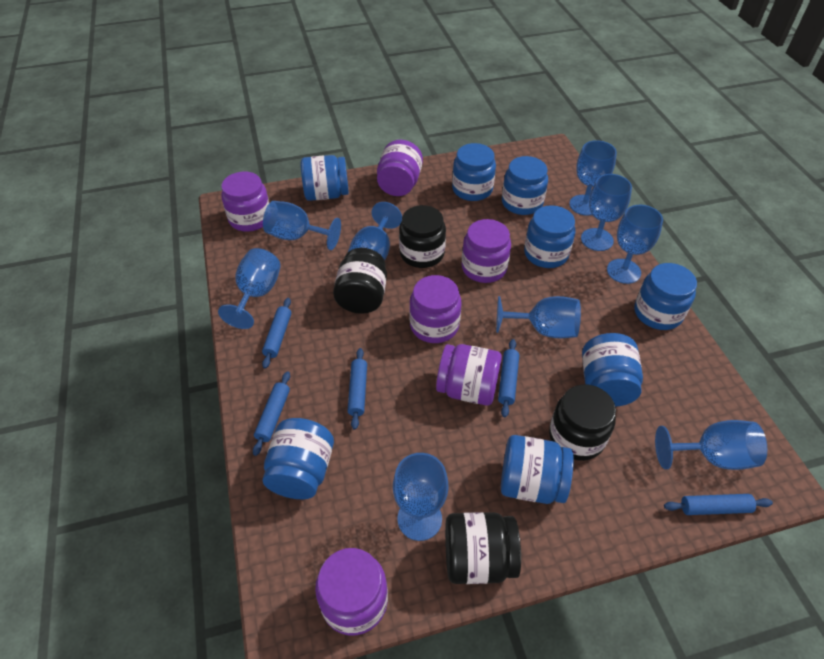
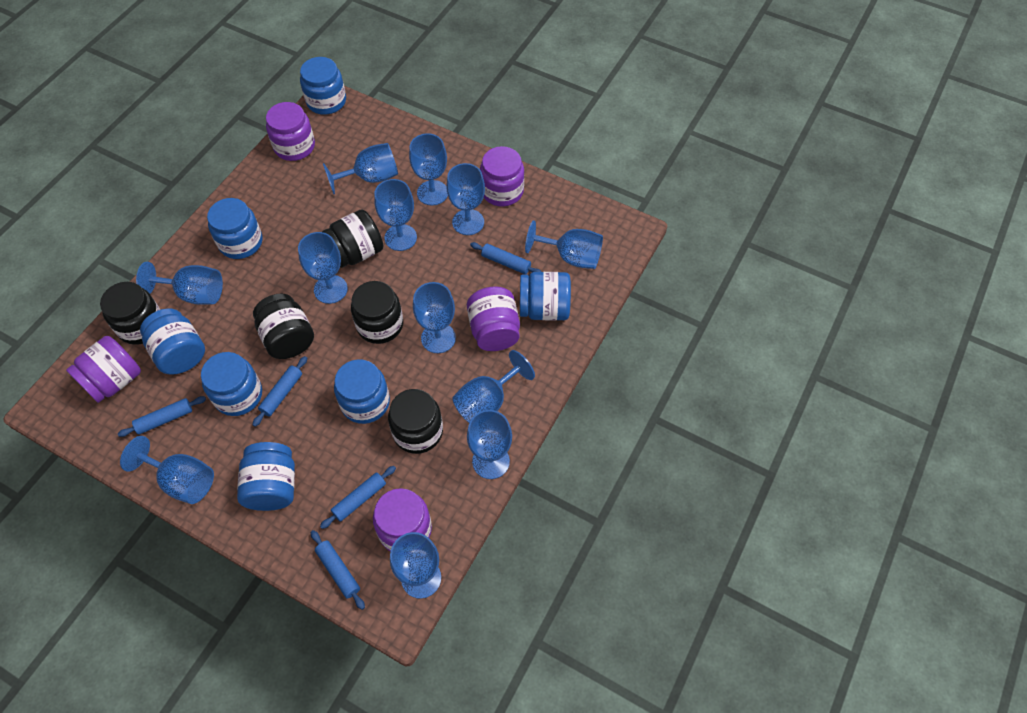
black jar: 4 -> 5
blue goblet: 9 -> 12
blue jar: 8 -> 7
purple jar: 6 -> 5

